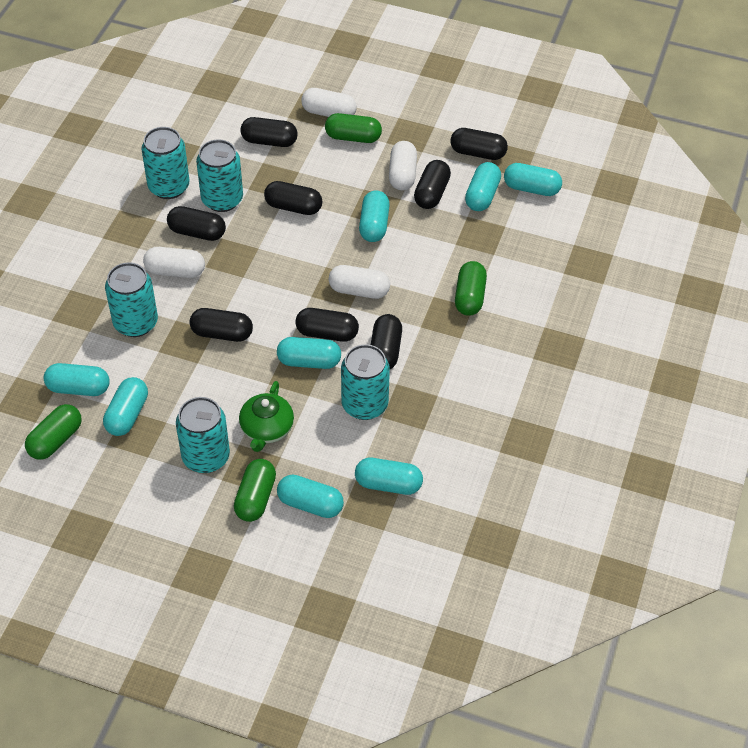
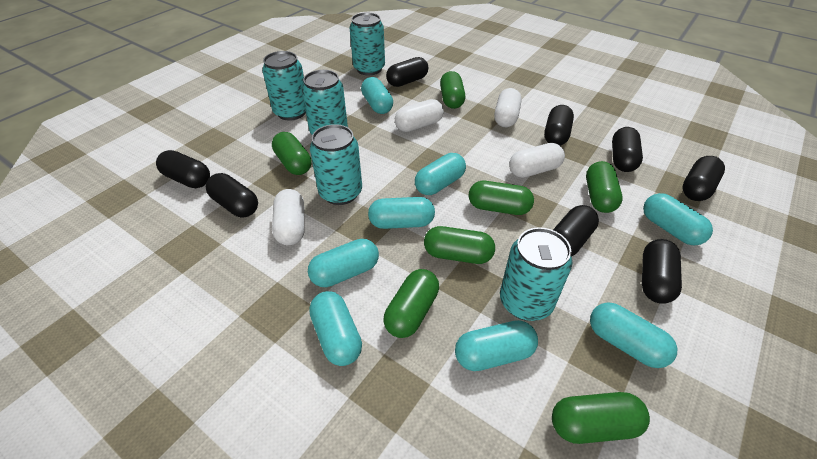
green capsule: 4 -> 7
green teapot: 1 -> 0

